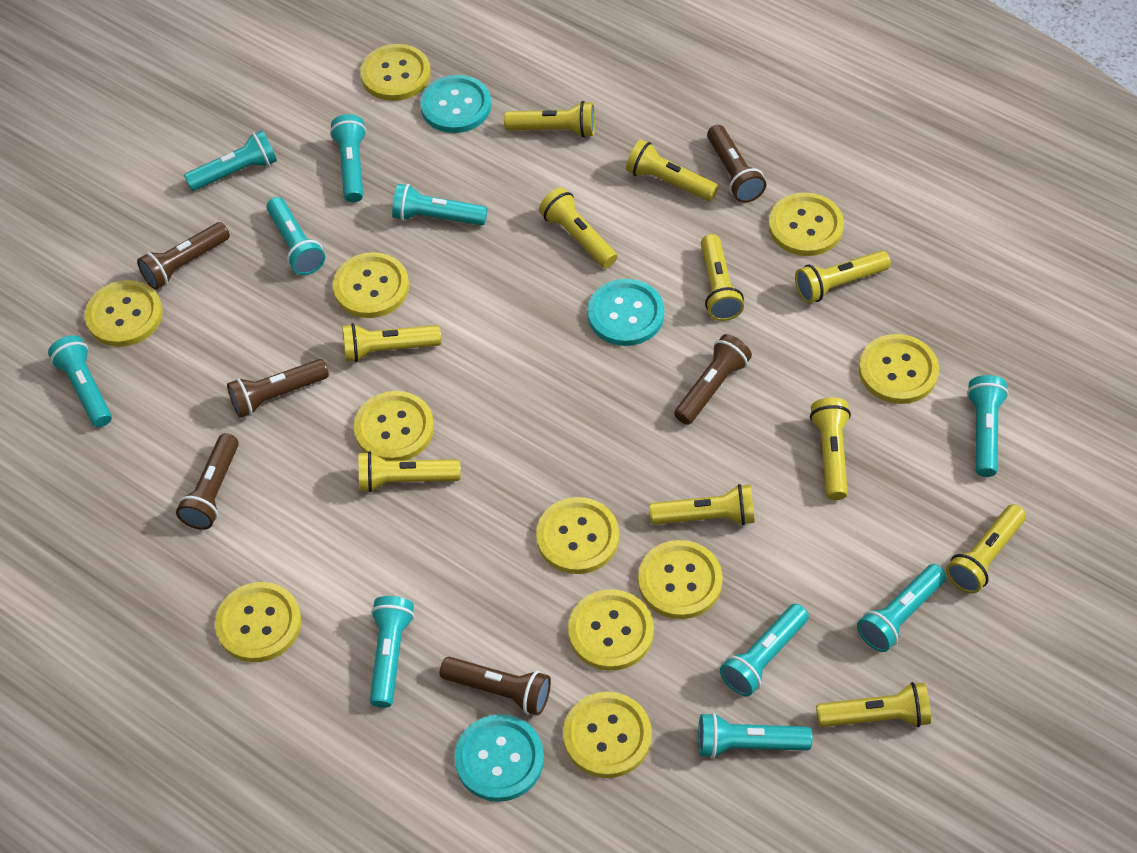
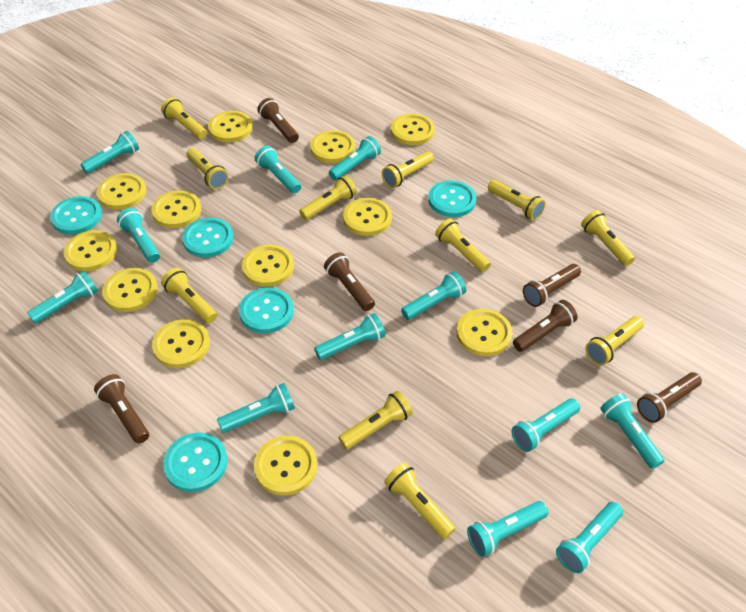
turquoise button: 3 -> 5
turquoise flashlight: 10 -> 12
yellow button: 11 -> 12

